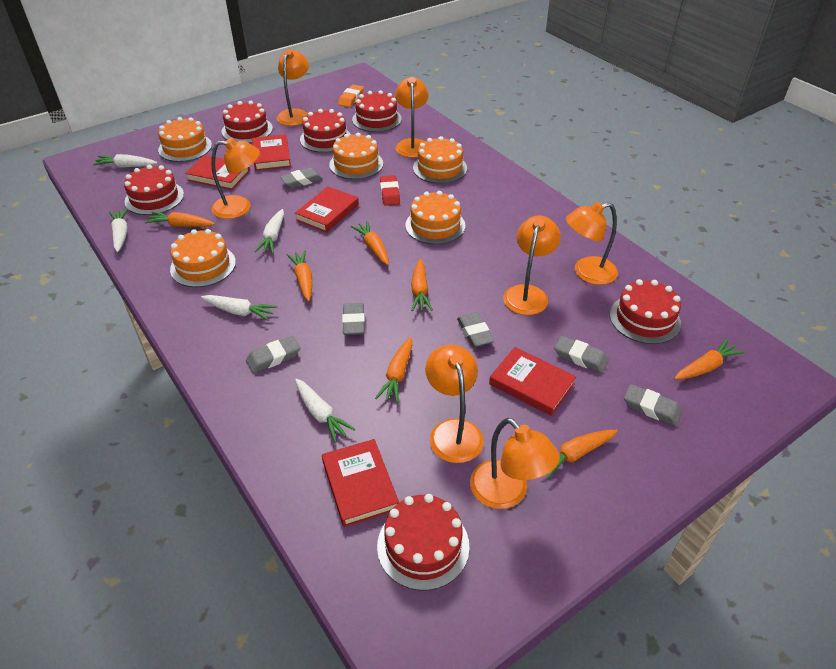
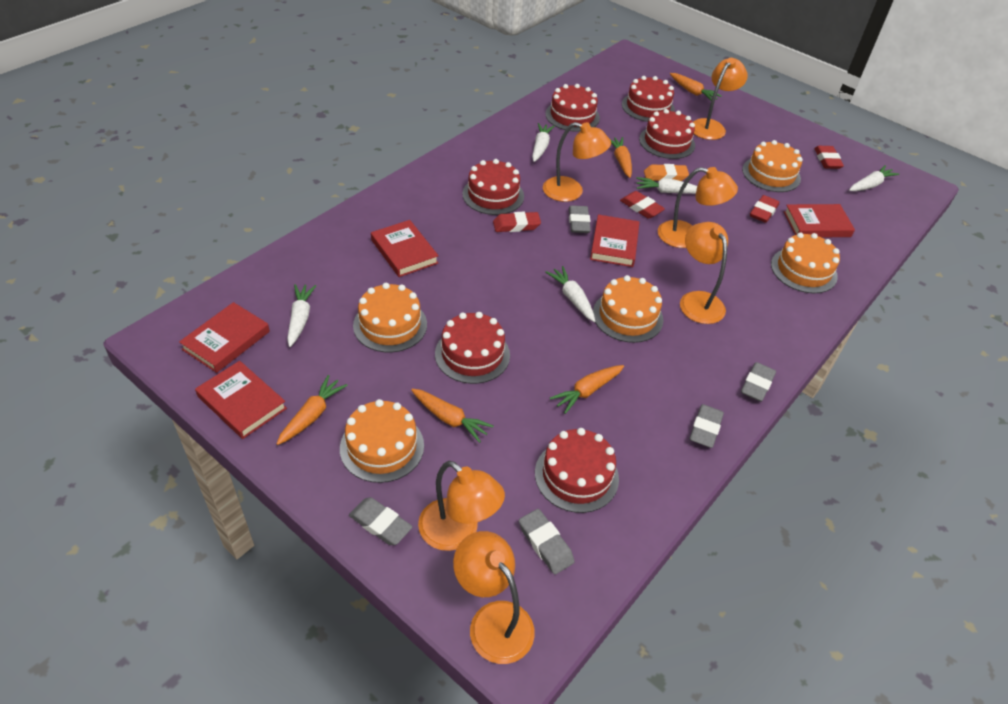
grey eraser: 6 -> 5
orange carrot: 7 -> 5
orange lamp: 7 -> 6
red eraser: 1 -> 4

